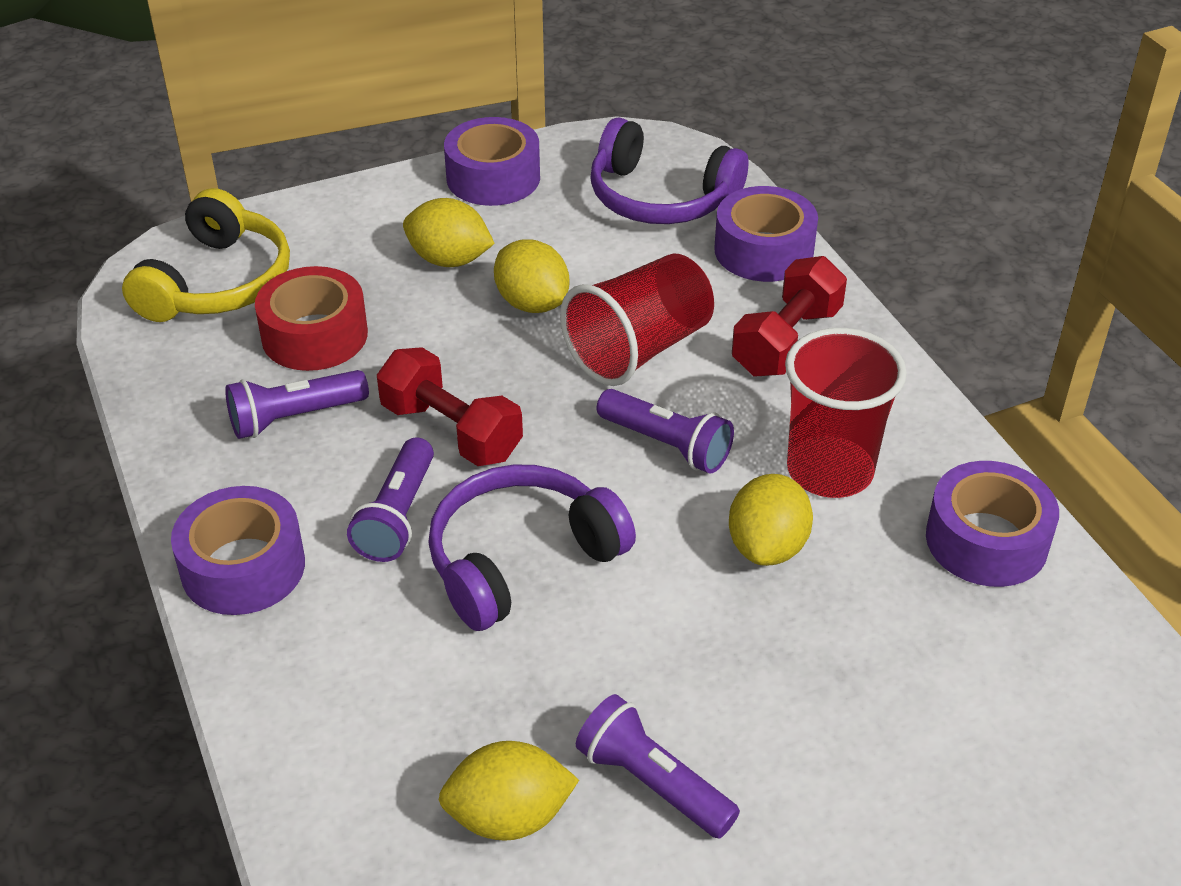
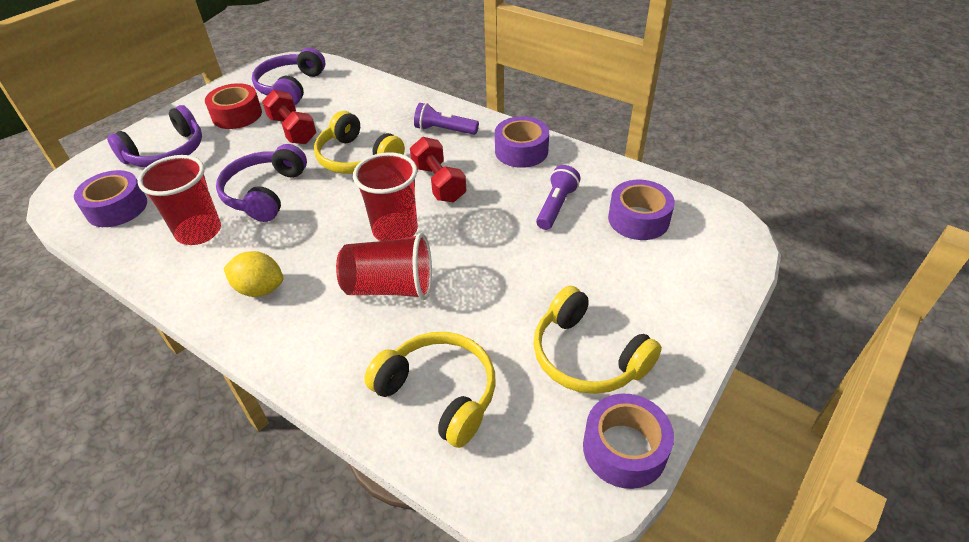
purple flashlight: 4 -> 2
purple headphones: 2 -> 3
red cup: 2 -> 3
yellow headphones: 1 -> 3
yellow lemon: 4 -> 1

